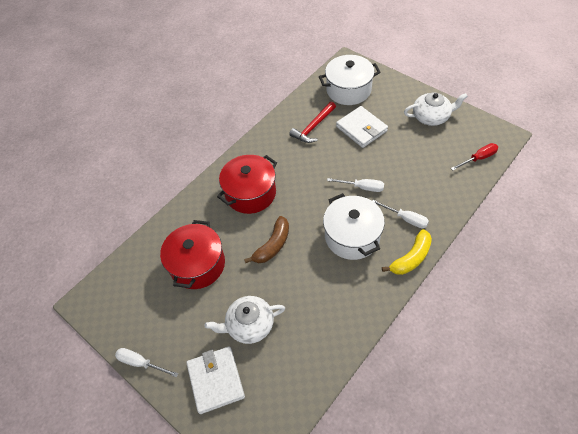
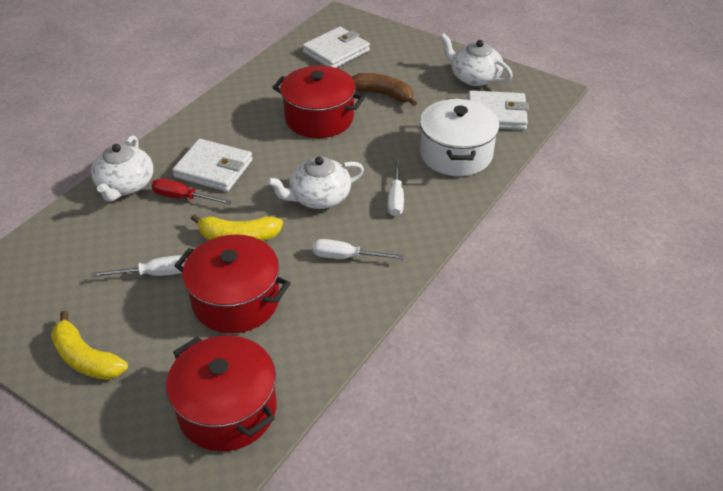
red hammer: 1 -> 0
red pot: 2 -> 3
white pot: 2 -> 1
white teapot: 2 -> 3
white wallet: 2 -> 3
yellow banana: 1 -> 2

